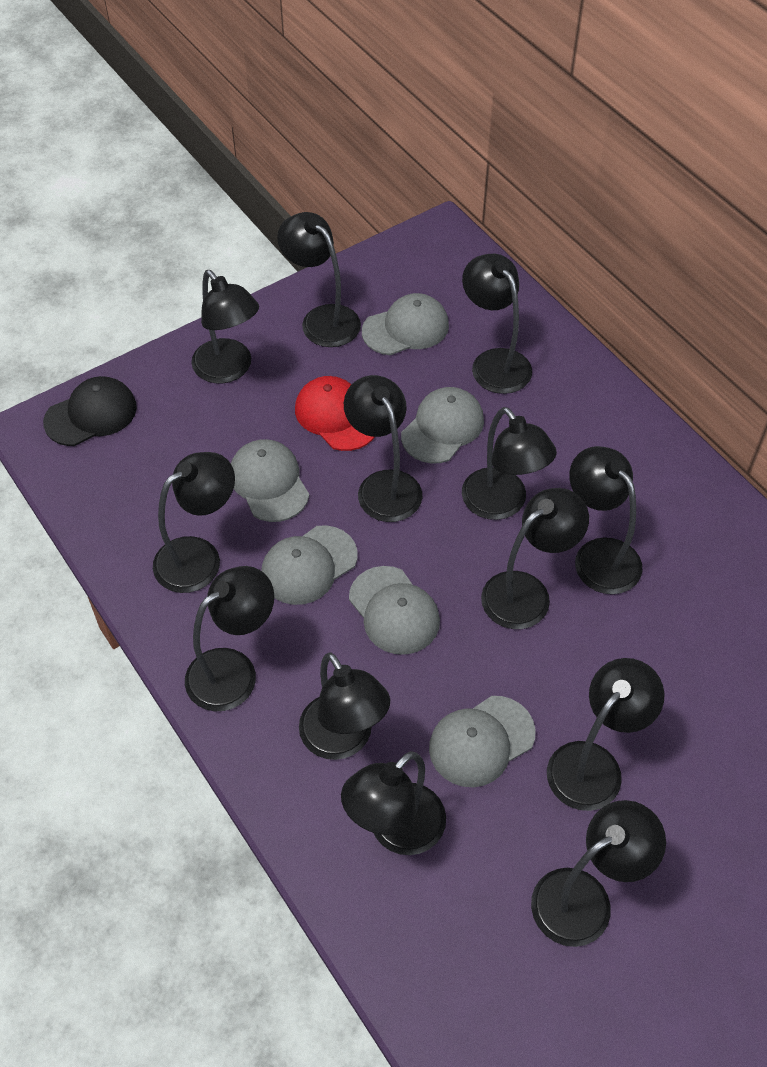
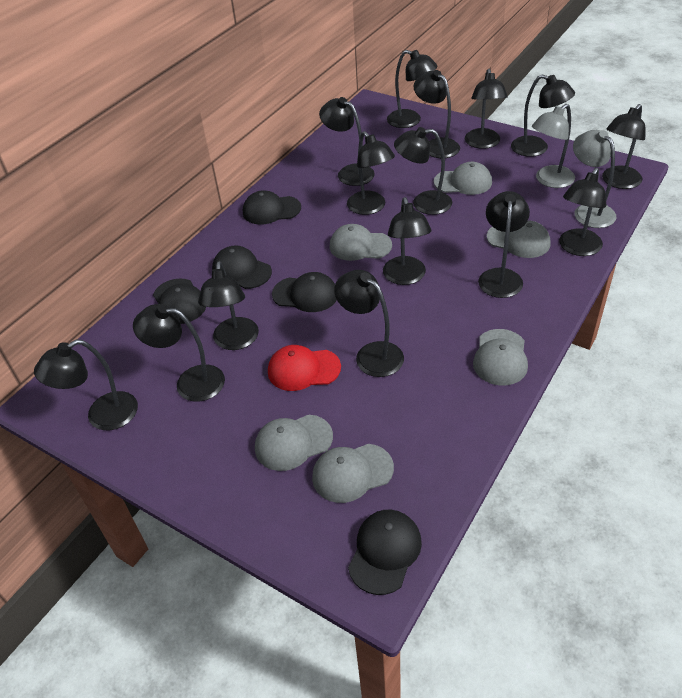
black cap: 1 -> 5
black lamp: 13 -> 15
grey lamp: 0 -> 2

